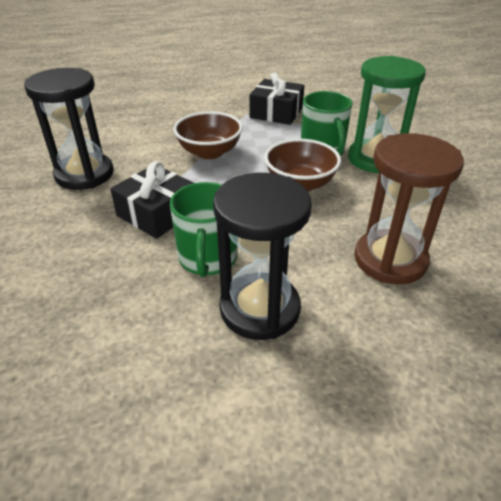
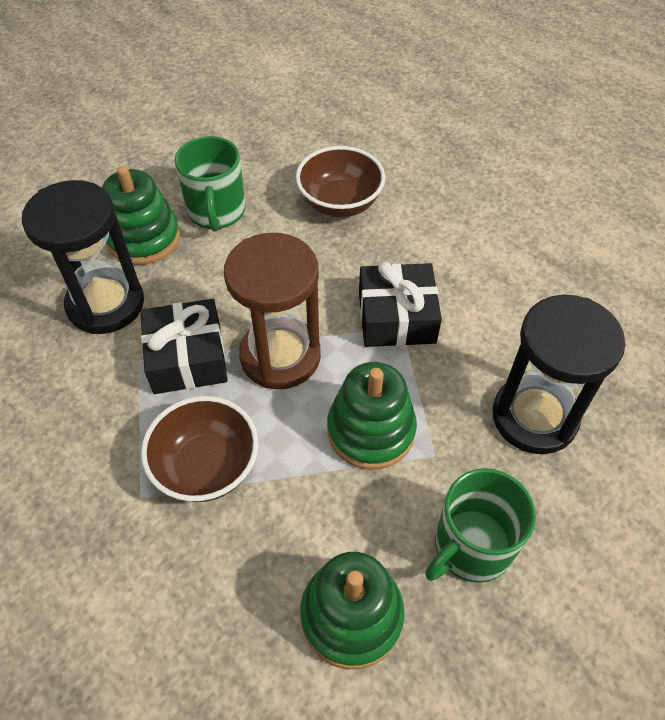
green hourglass: 1 -> 0
green stacking toy: 0 -> 3

